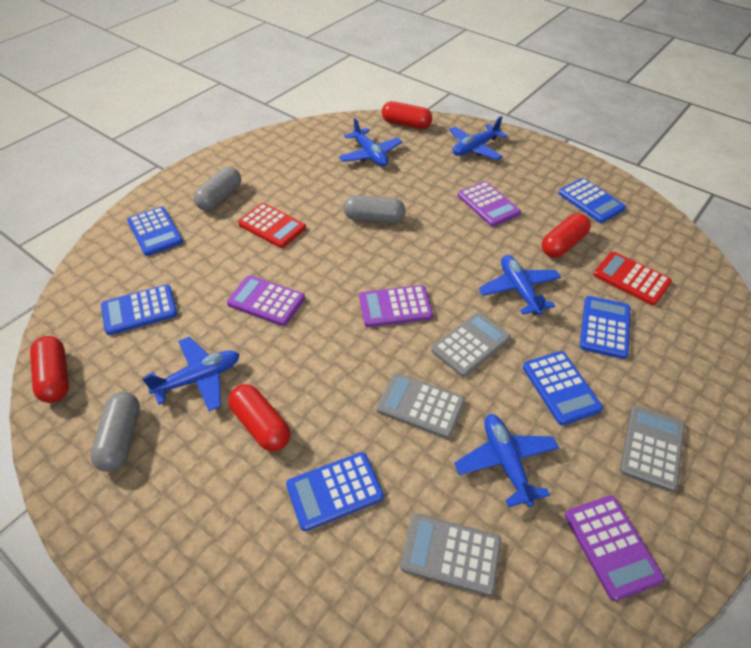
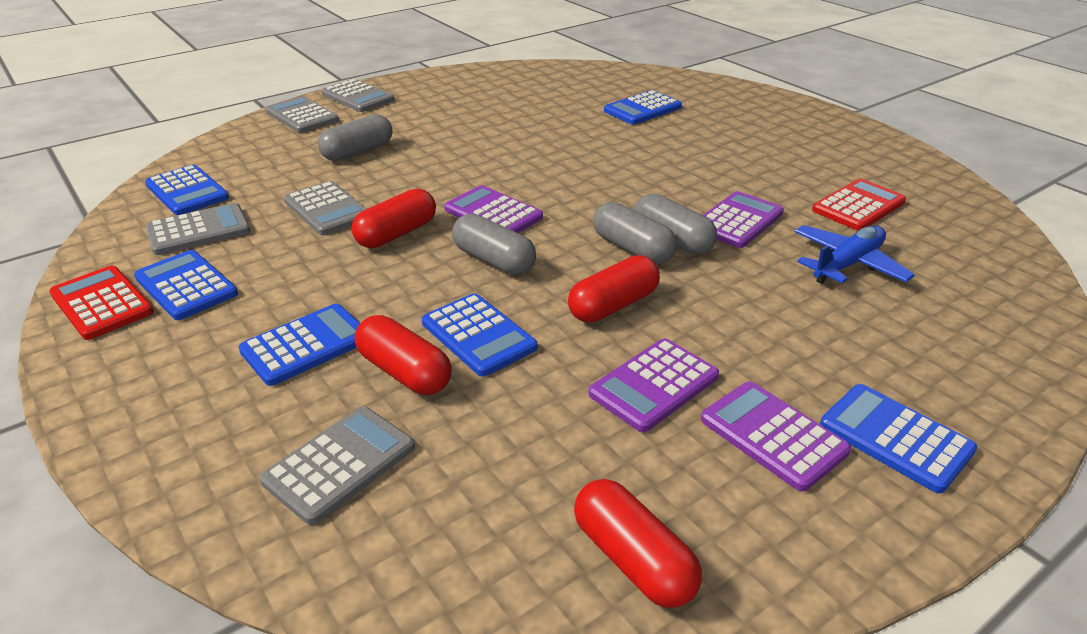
blue plane: 5 -> 1
grey calculator: 4 -> 5
grey capsule: 3 -> 4

